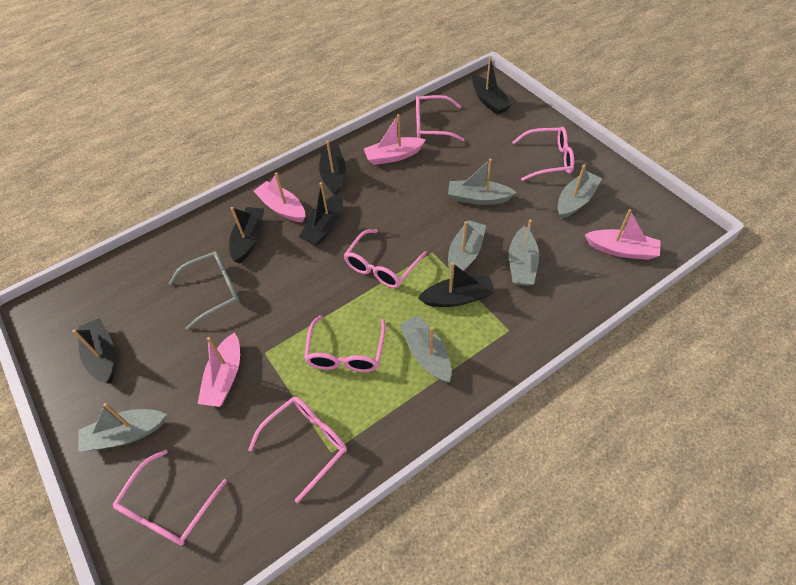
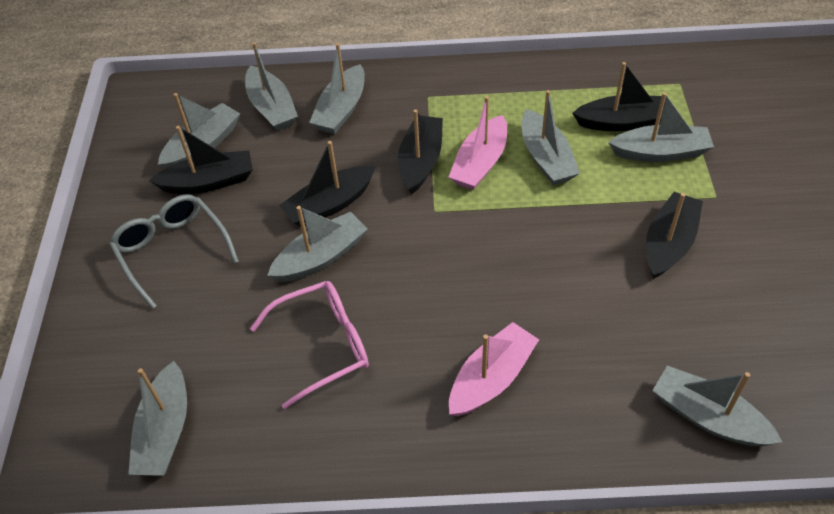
black boat: 6 -> 5
grey boat: 6 -> 8
pink boat: 4 -> 2
pink glasses: 6 -> 1

